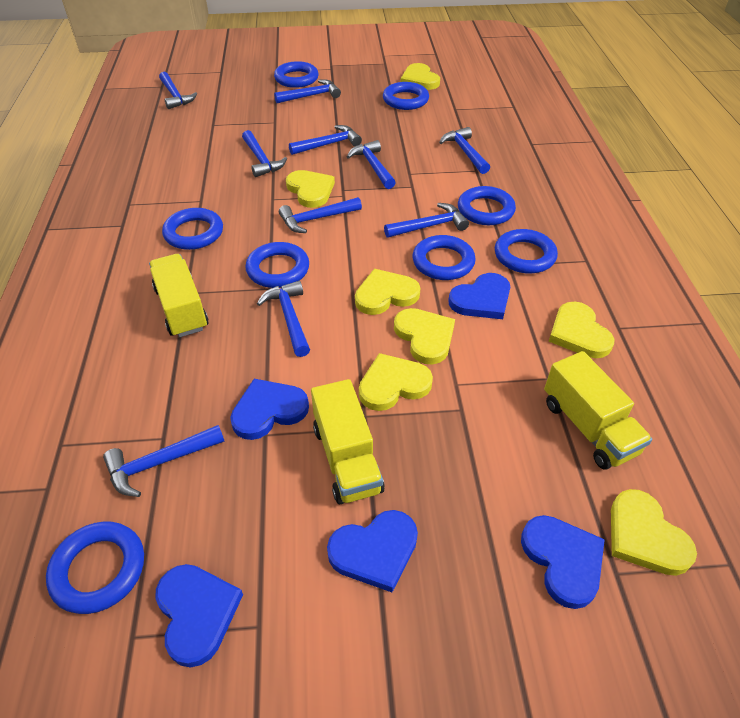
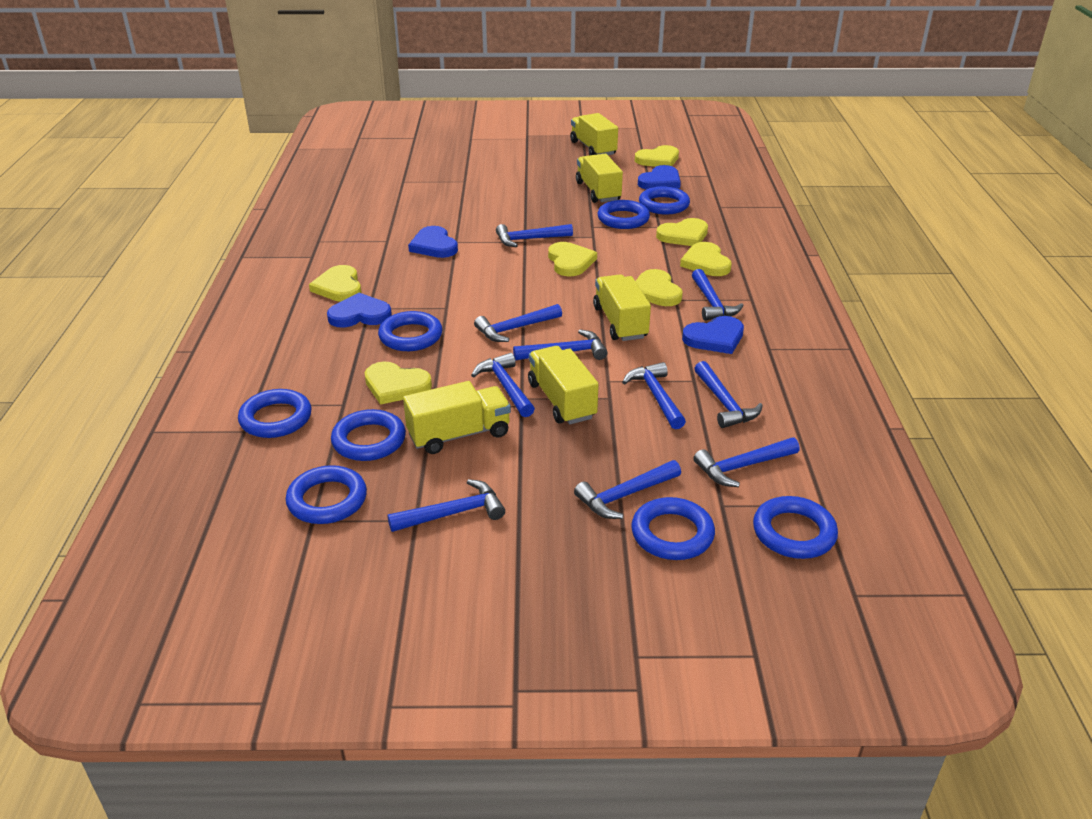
blue heart: 5 -> 4
yellow truck: 3 -> 5

